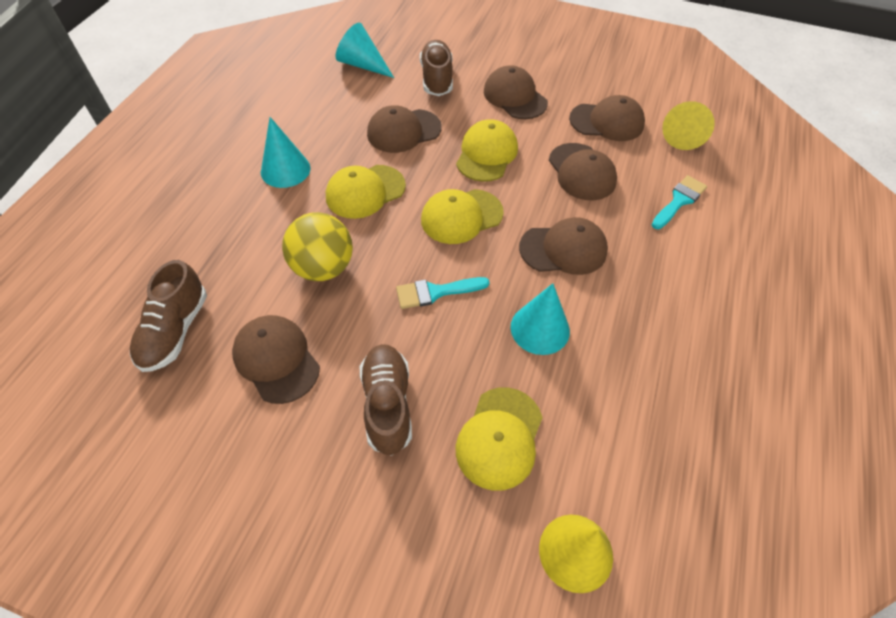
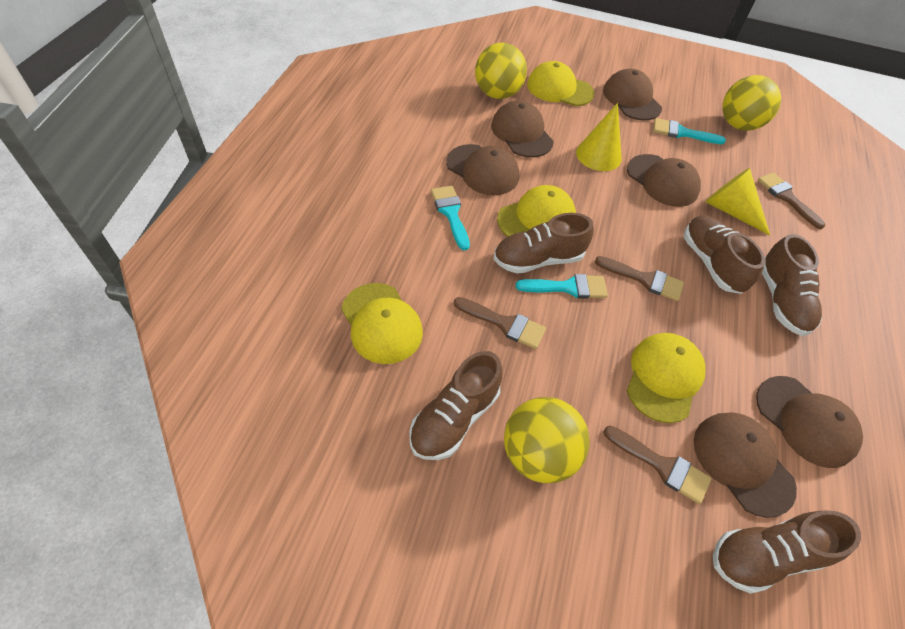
brown brush: 0 -> 4
brown shoe: 3 -> 5
turquoise brush: 2 -> 3
turquoise cone: 3 -> 0
yellow ball: 1 -> 3

